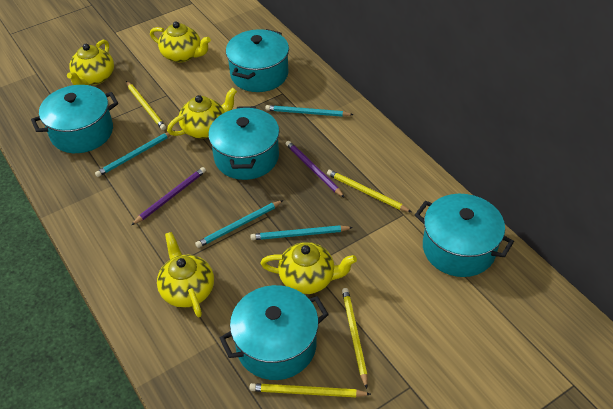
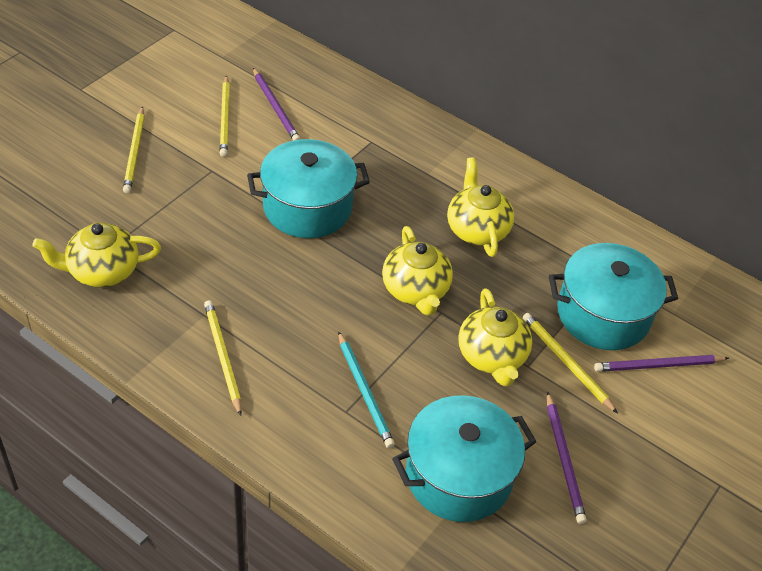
purple pencil: 2 -> 3
turquoise pencil: 4 -> 1
turquoise pot: 5 -> 3
yellow teapot: 5 -> 4

